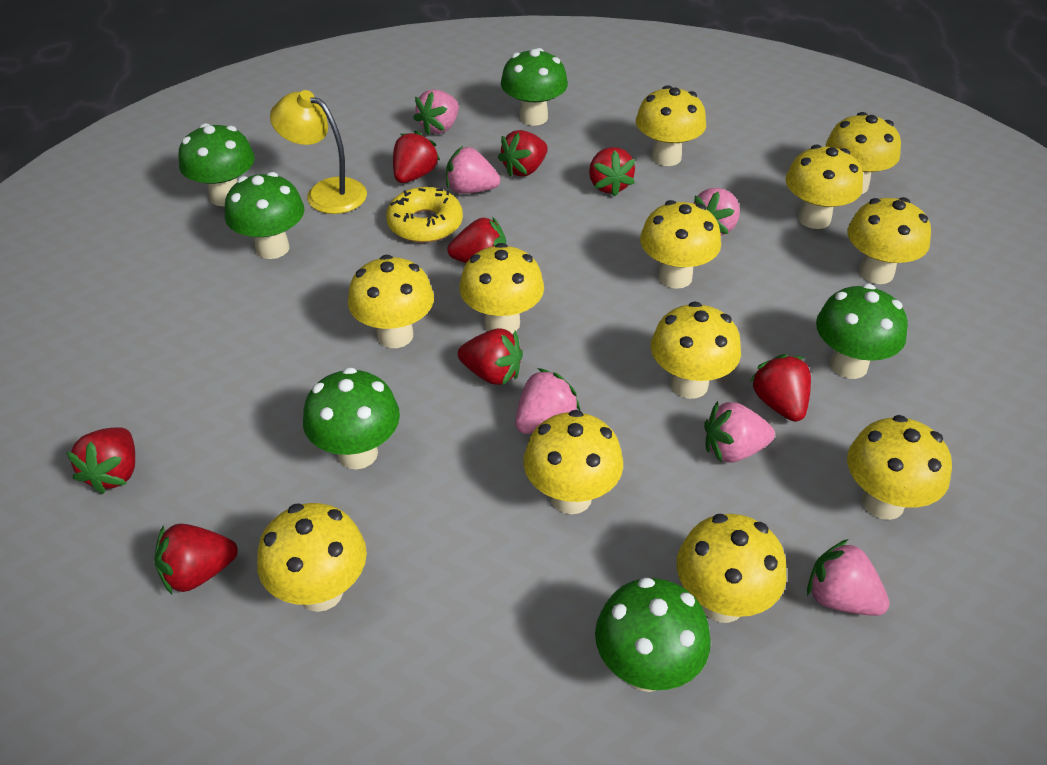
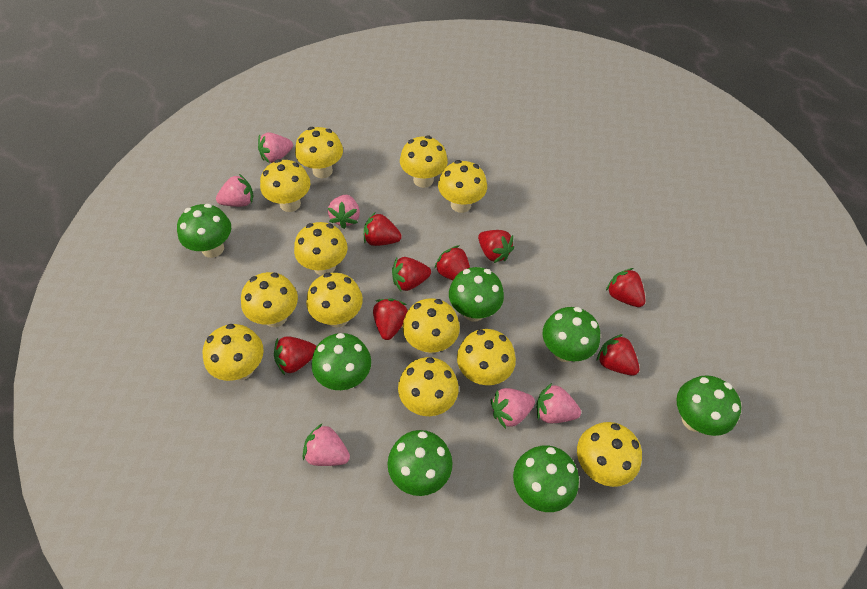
green mushroom: 6 -> 7
yellow donut: 1 -> 0
yellow lamp: 1 -> 0

